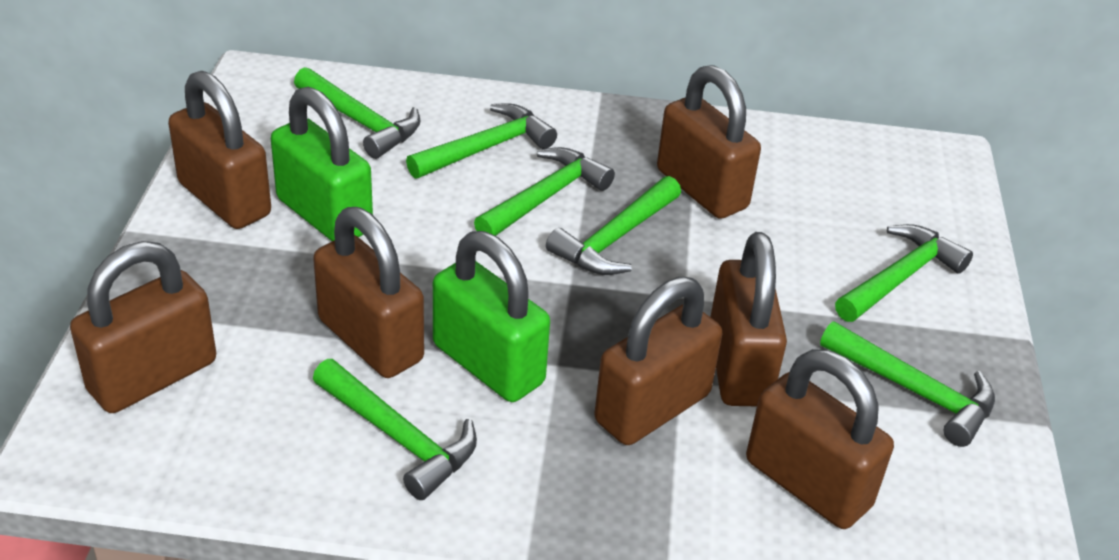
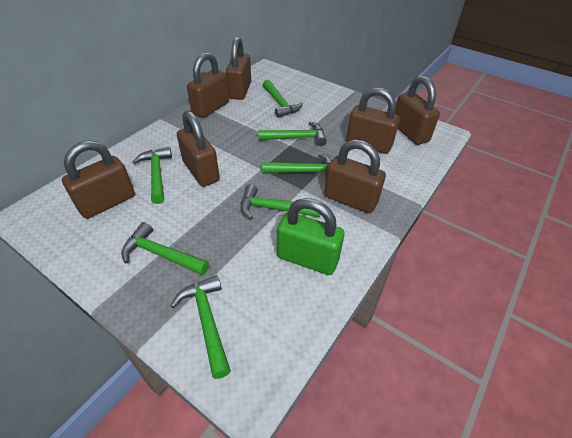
green padlock: 2 -> 1

